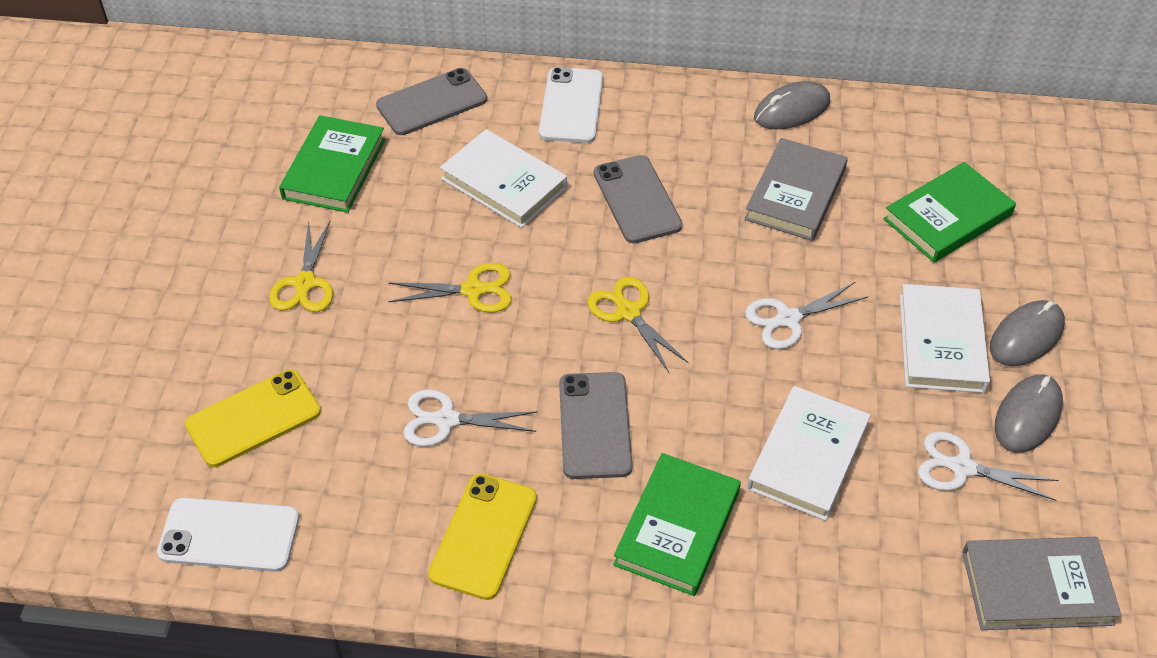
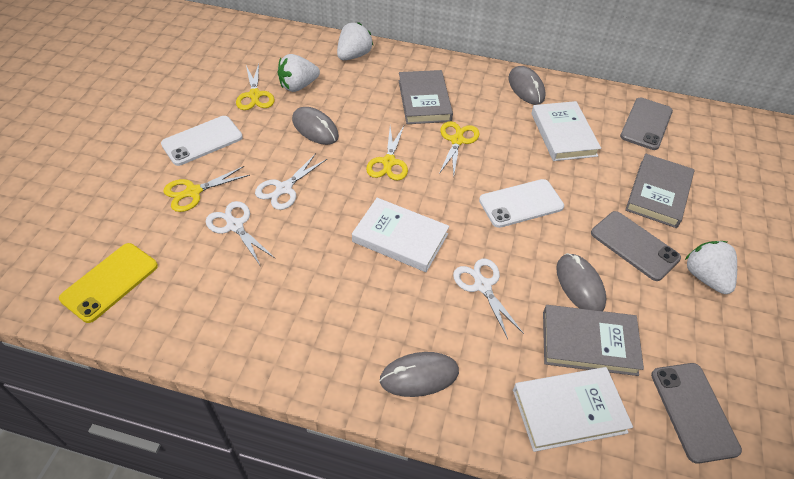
green book: 3 -> 0
grey book: 2 -> 3
grey mouse: 3 -> 4
white strawberry: 0 -> 3
yellow phone: 2 -> 1
yellow scissors: 3 -> 4

